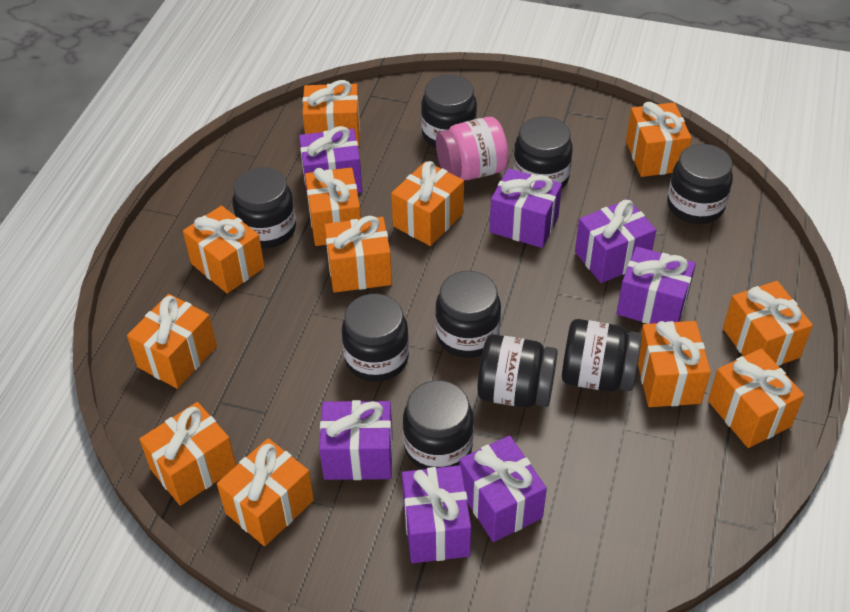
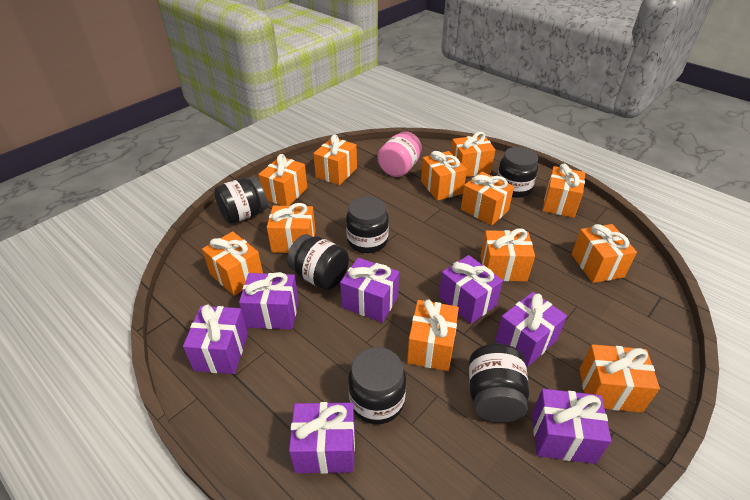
black jar: 9 -> 6

